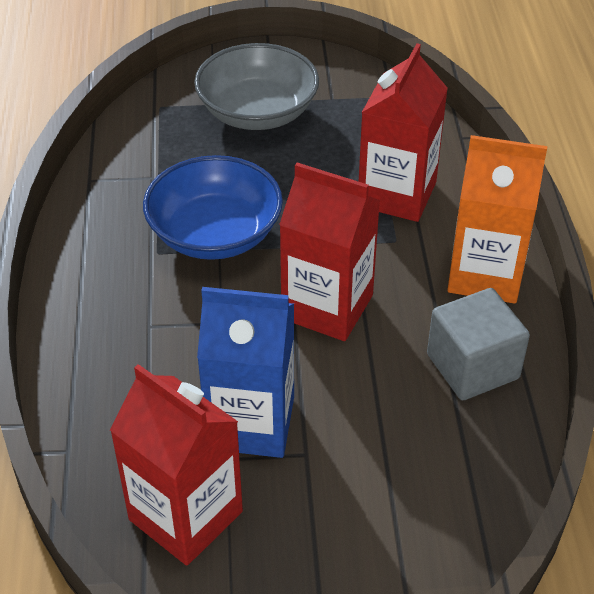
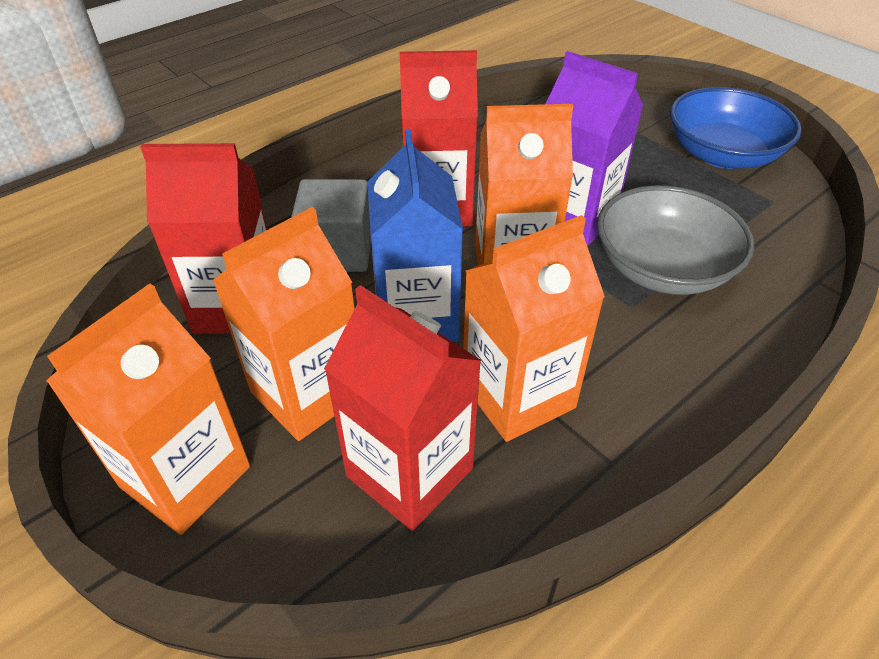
orange carton: 1 -> 4
purple carton: 0 -> 1

